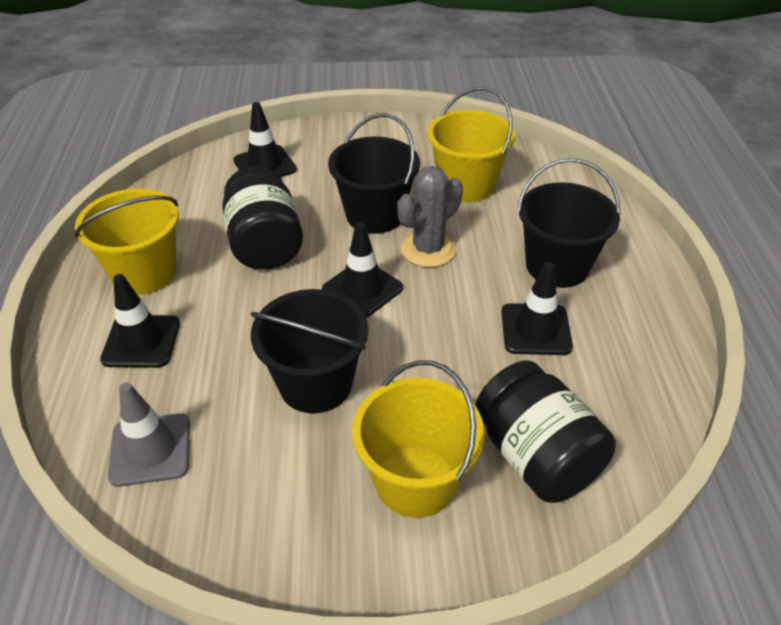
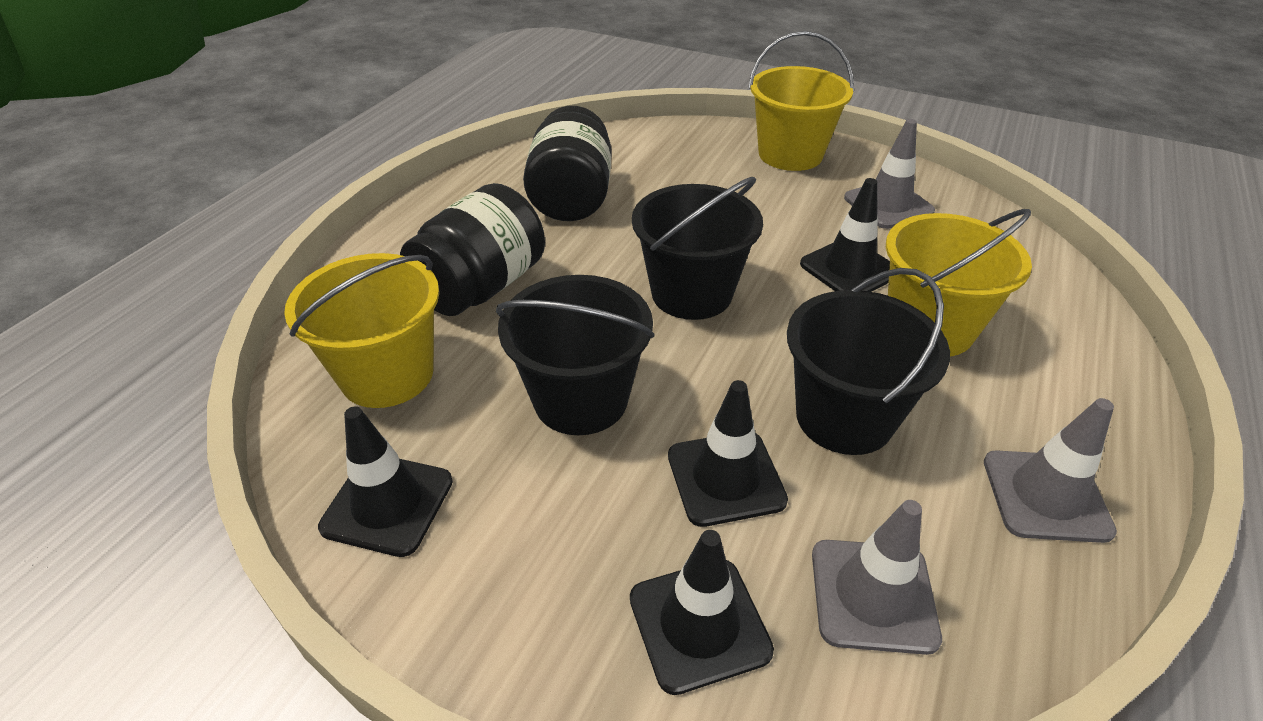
grey cactus: 1 -> 0
grey traffic cone: 1 -> 3

